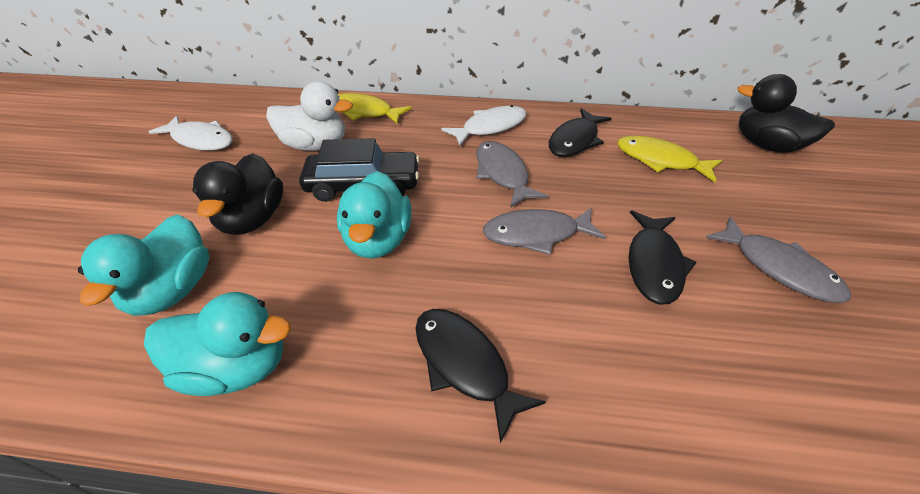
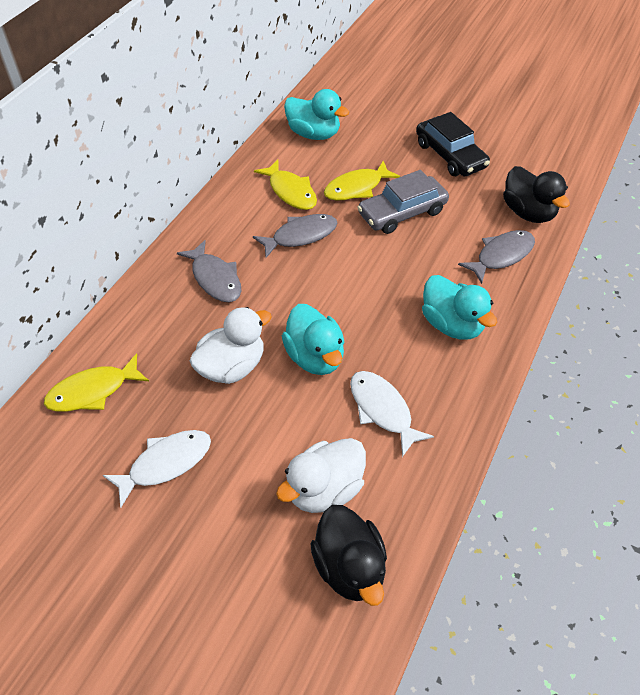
black fish: 3 -> 0
grey car: 0 -> 1
white duck: 1 -> 2
yellow fish: 2 -> 3

